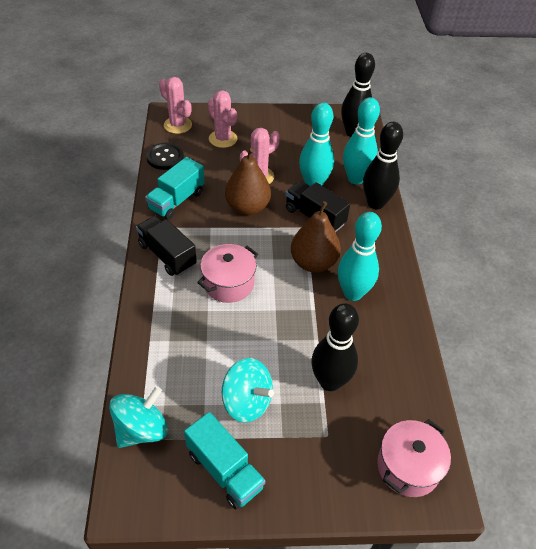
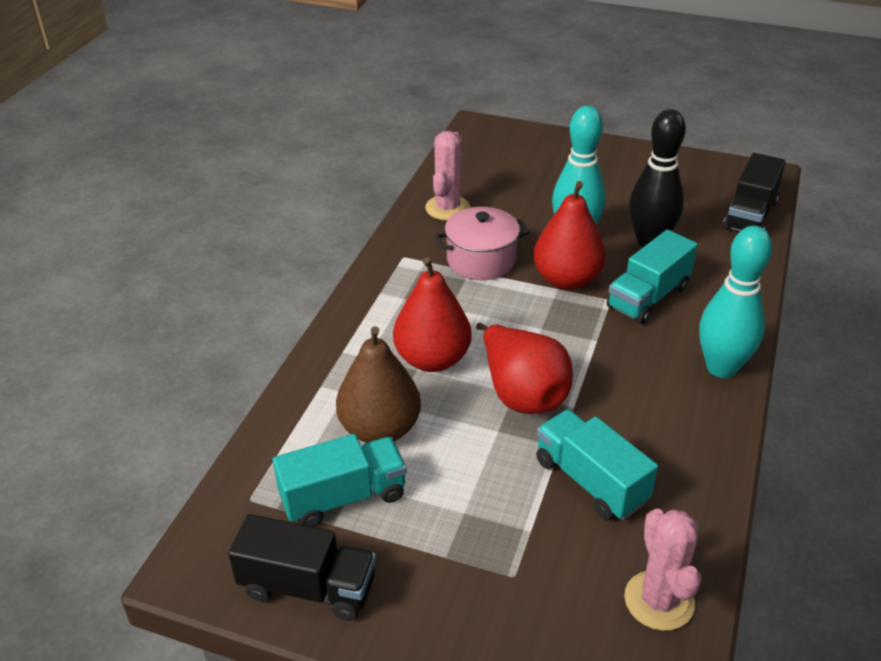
black bowling pin: 3 -> 1
black button: 1 -> 0
brown pear: 2 -> 1
pink cactus: 3 -> 2
pink pot: 2 -> 1
red pear: 0 -> 3
turquoise bowling pin: 3 -> 2
turquoise spinning top: 2 -> 0
turquoise truck: 2 -> 3

